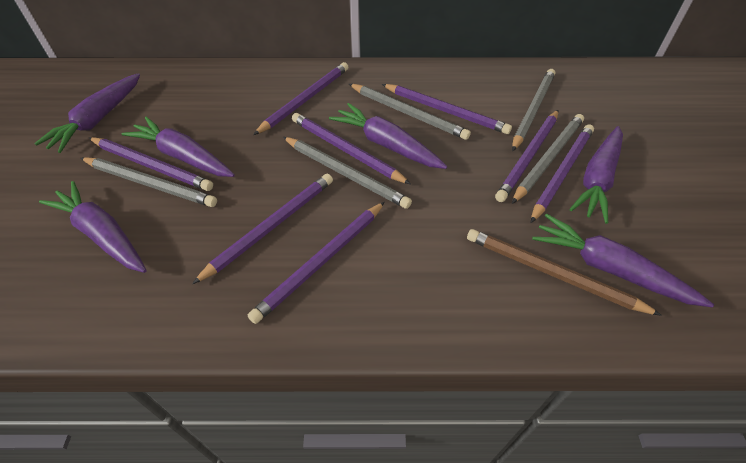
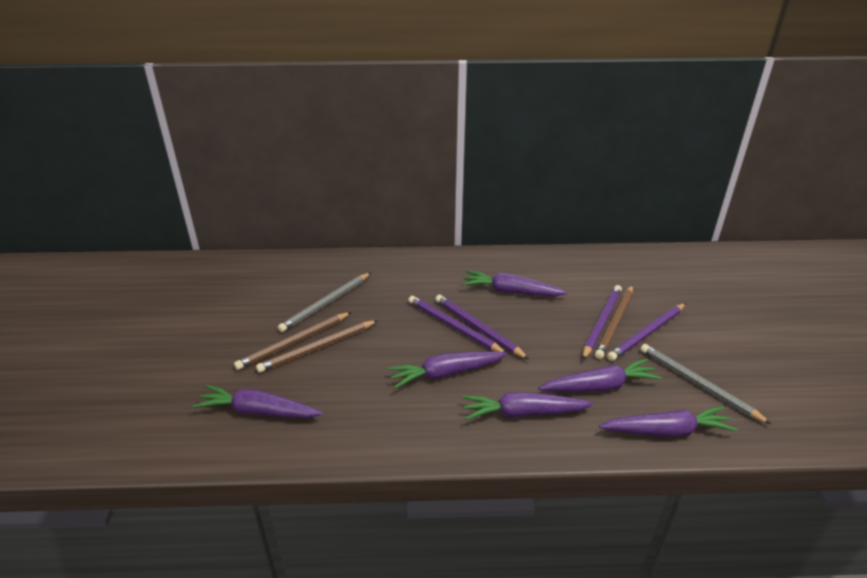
brown pencil: 1 -> 3
grey pencil: 5 -> 2
purple pencil: 8 -> 4

